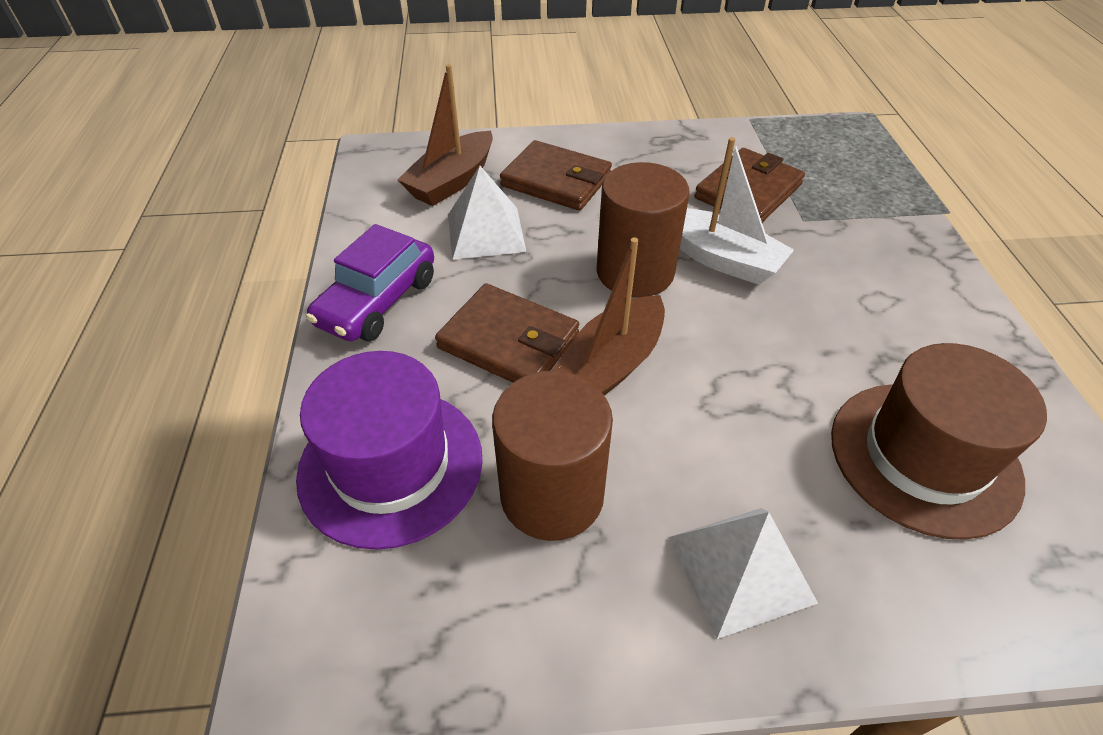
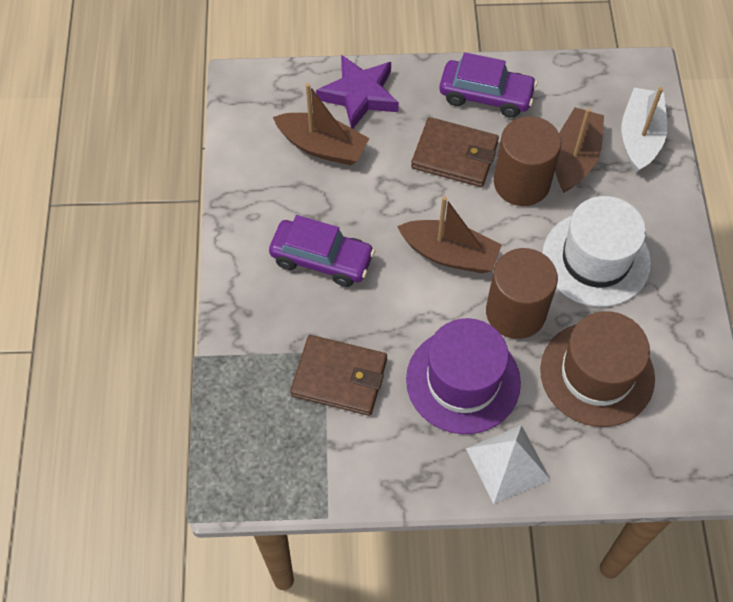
brown boat: 2 -> 3
brown wallet: 3 -> 2
purple car: 1 -> 2
purple star: 0 -> 1
white hat: 0 -> 1
white pyramid: 2 -> 1

